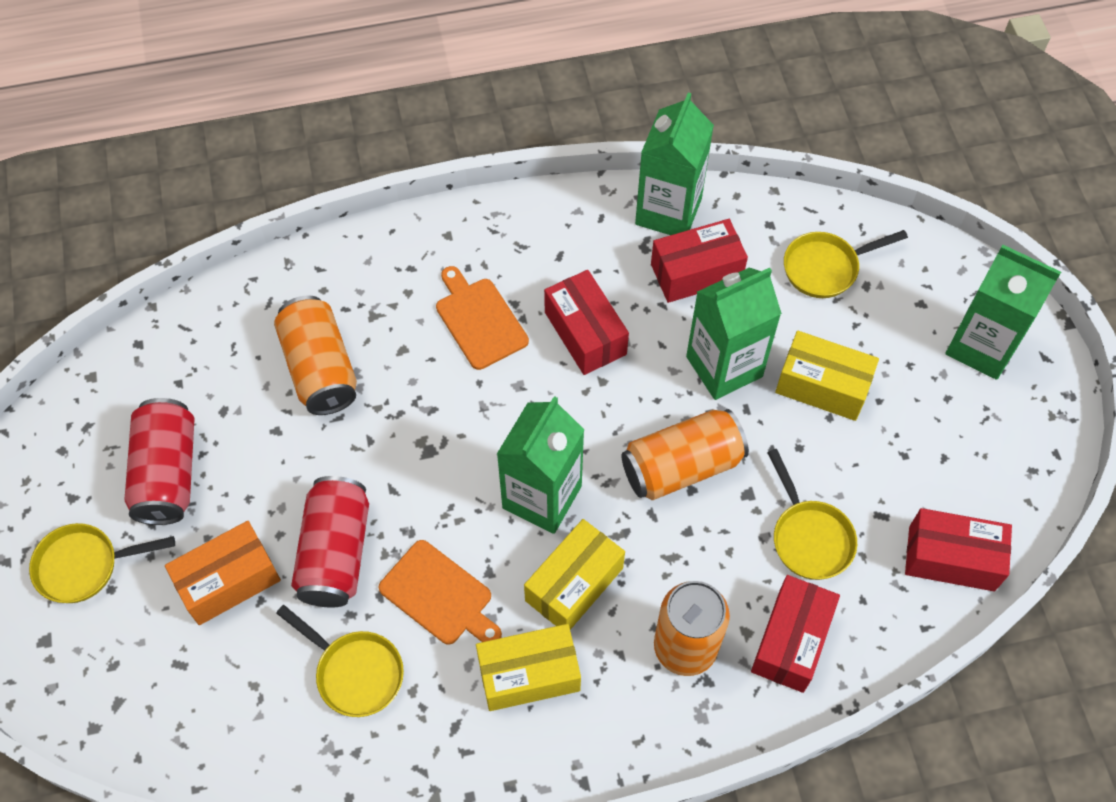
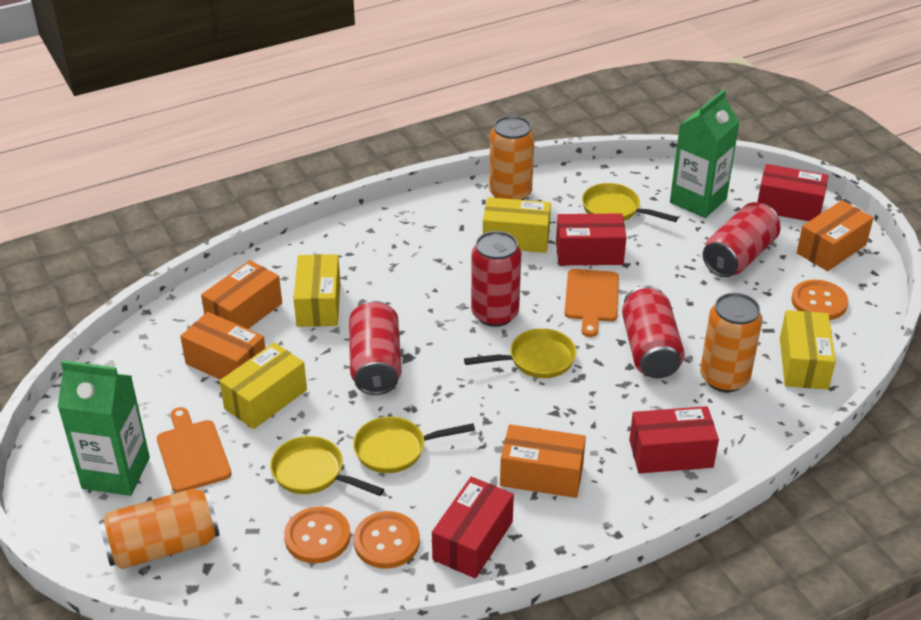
green carton: 4 -> 2
orange box: 1 -> 4
orange button: 0 -> 3
red can: 2 -> 4
yellow box: 3 -> 4

